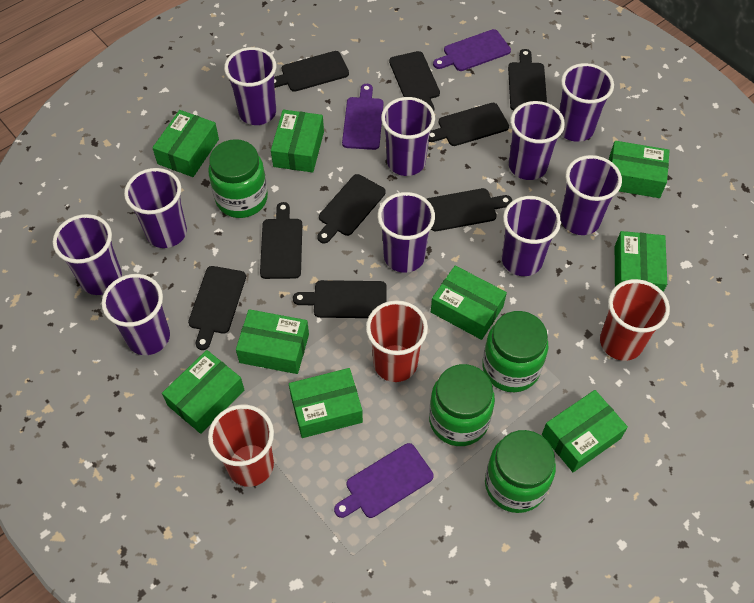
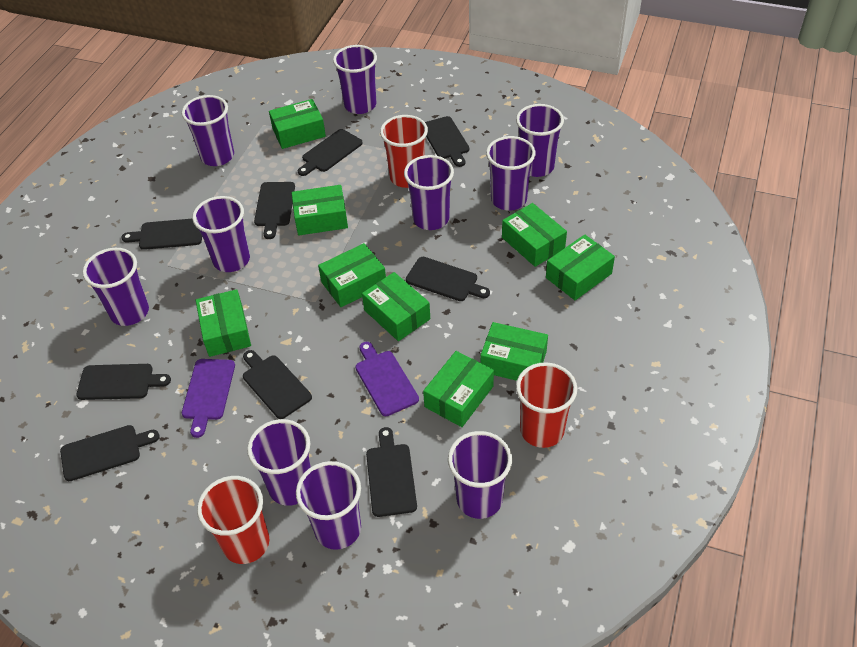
green jar: 4 -> 0
purple cutting board: 3 -> 2

